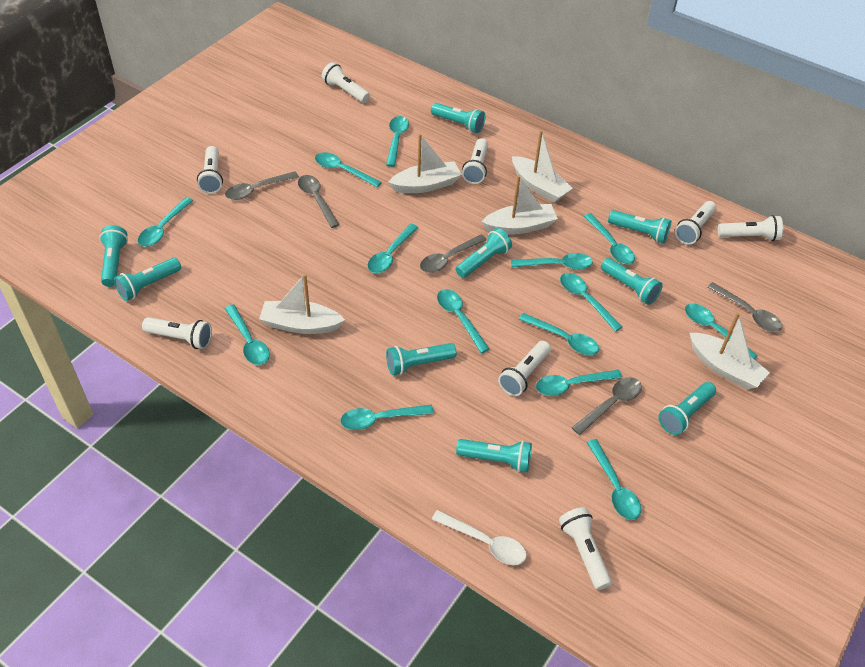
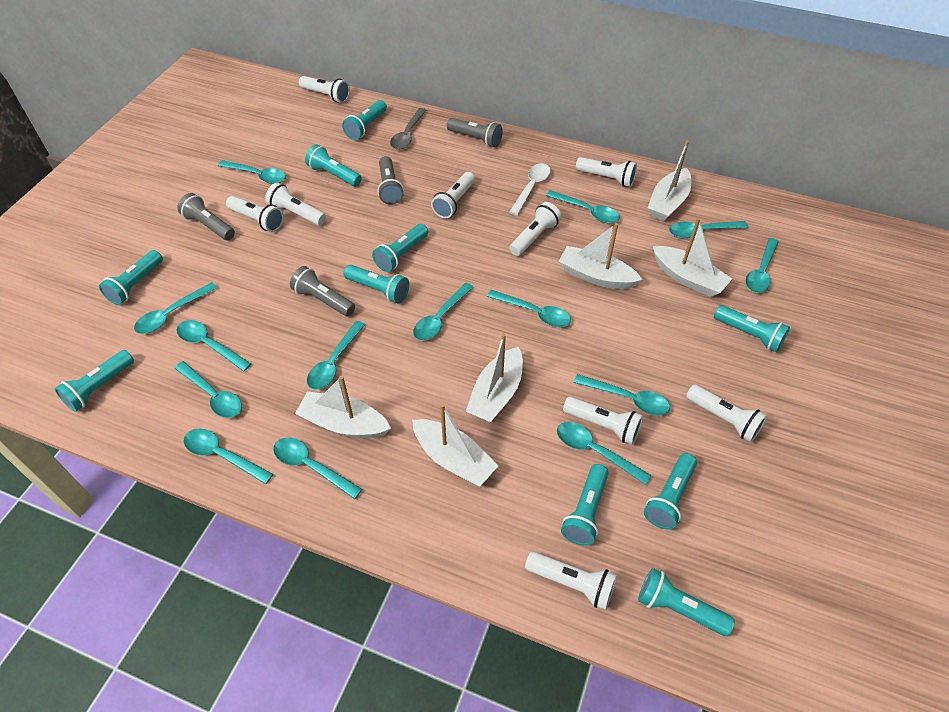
grey flashlight: 0 -> 4
grey spoon: 5 -> 1
turquoise flashlight: 9 -> 10
white boat: 5 -> 6
white flashlight: 8 -> 9

